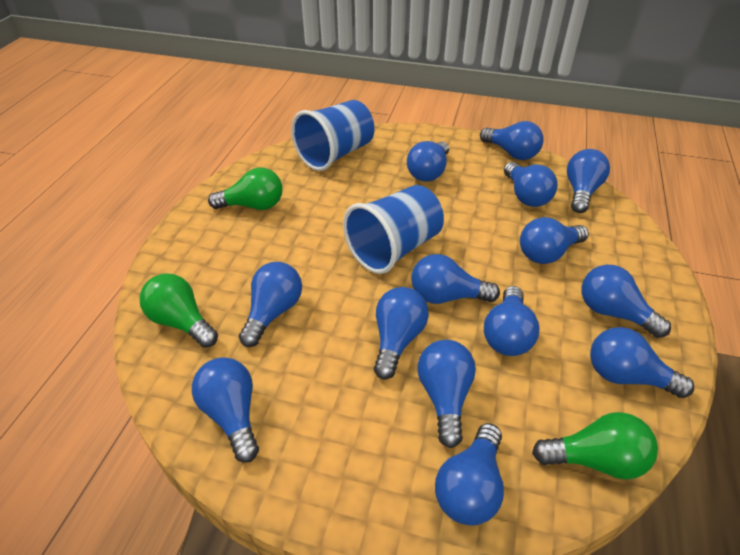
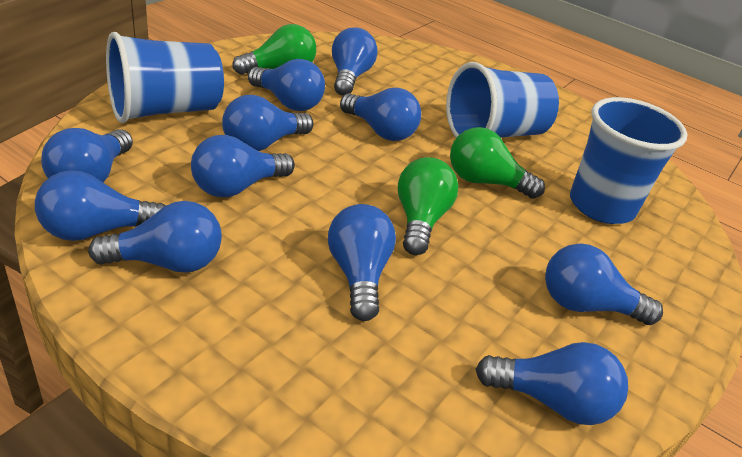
blue cup: 2 -> 3
blue light bulb: 14 -> 11

